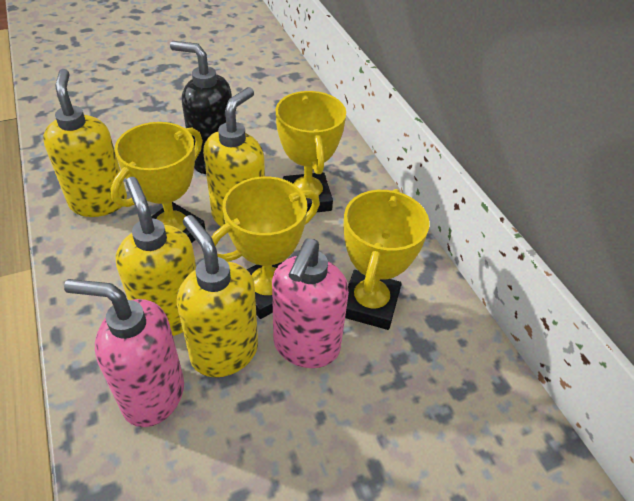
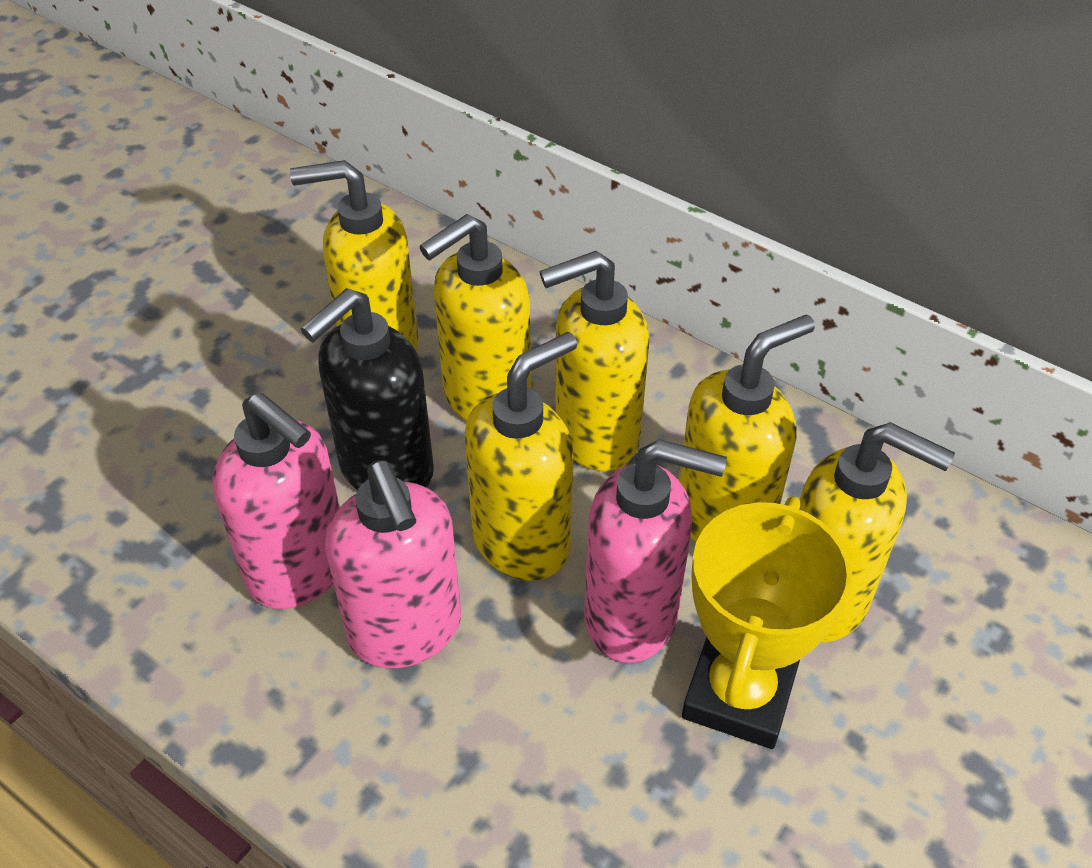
pink soap dispenser: 2 -> 3
yellow soap dispenser: 4 -> 6
yellow trophy: 4 -> 1

